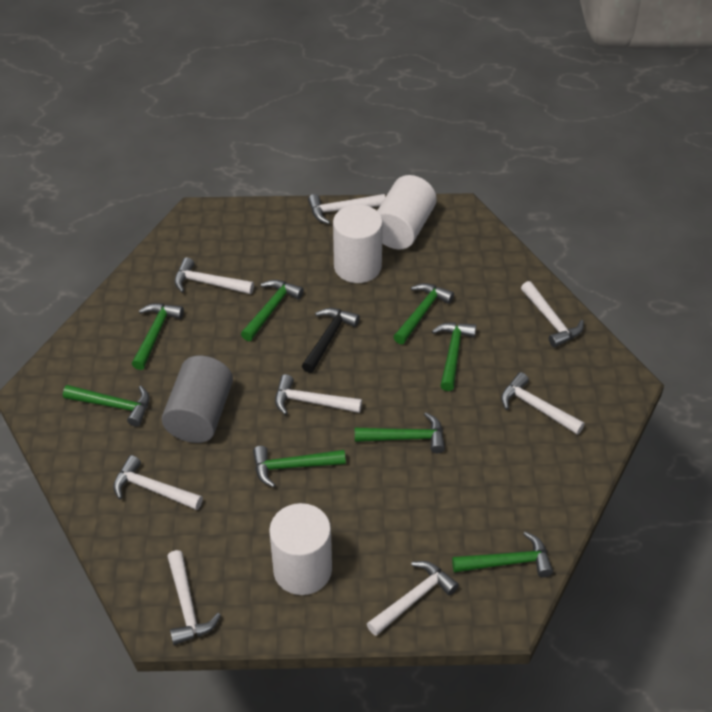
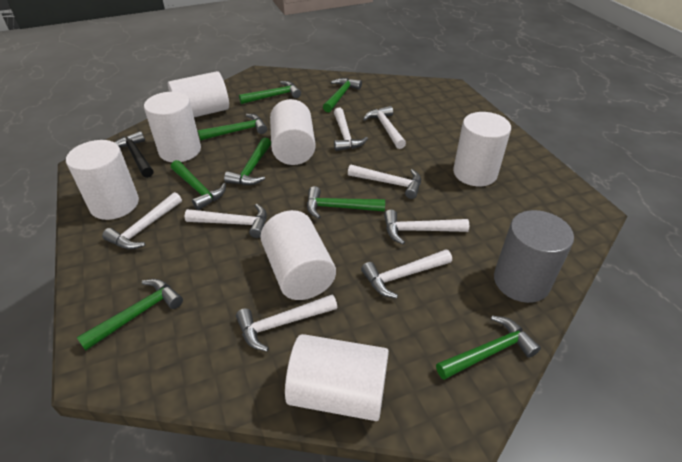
white cylinder: 3 -> 7

